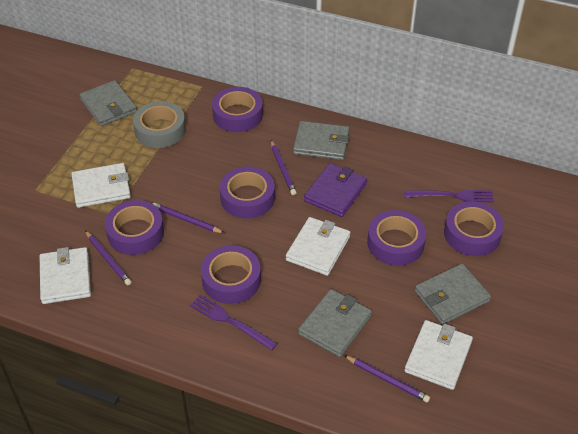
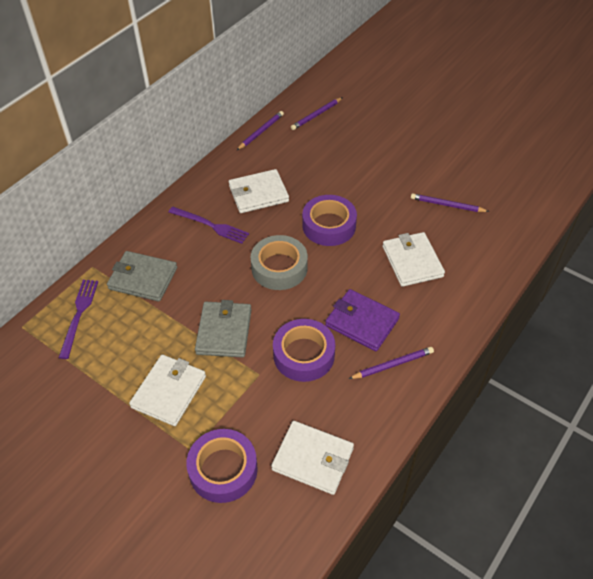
grey wallet: 4 -> 2
purple tape: 6 -> 3

